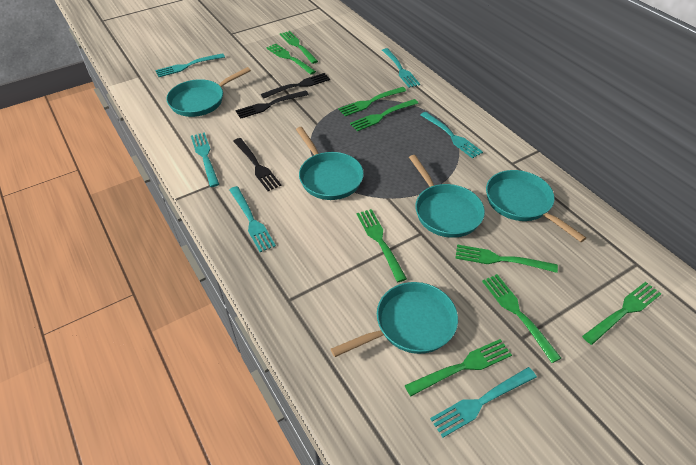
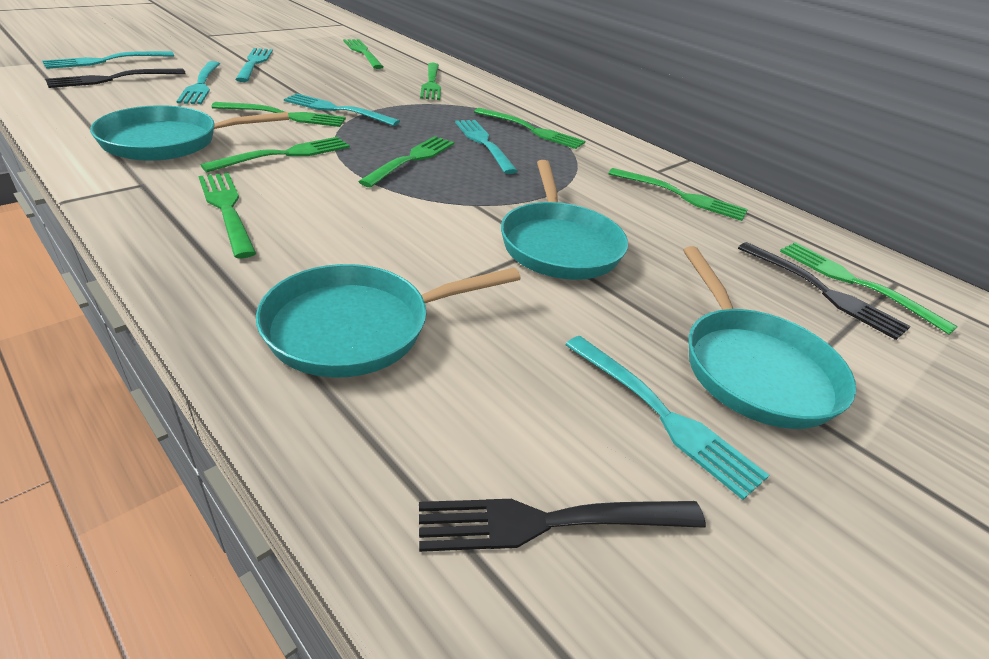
turquoise pan: 5 -> 4

